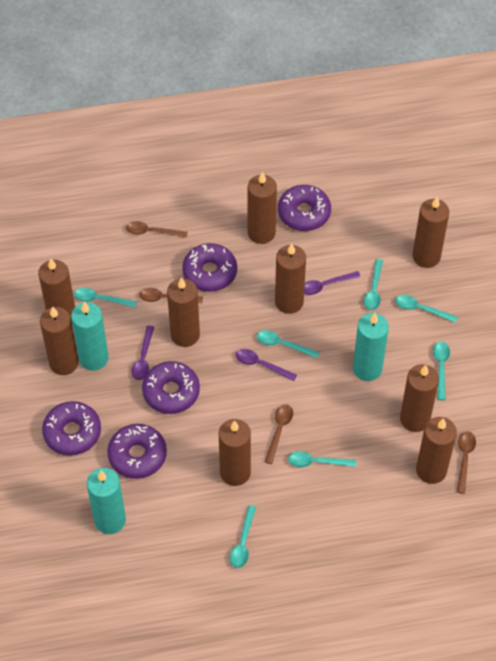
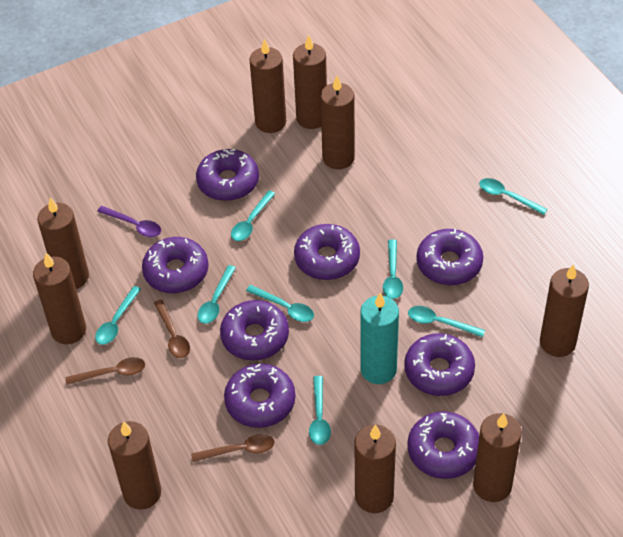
brown spoon: 4 -> 3
purple donut: 5 -> 8
purple spoon: 3 -> 1
turquoise candle: 3 -> 1
turquoise spoon: 7 -> 8

